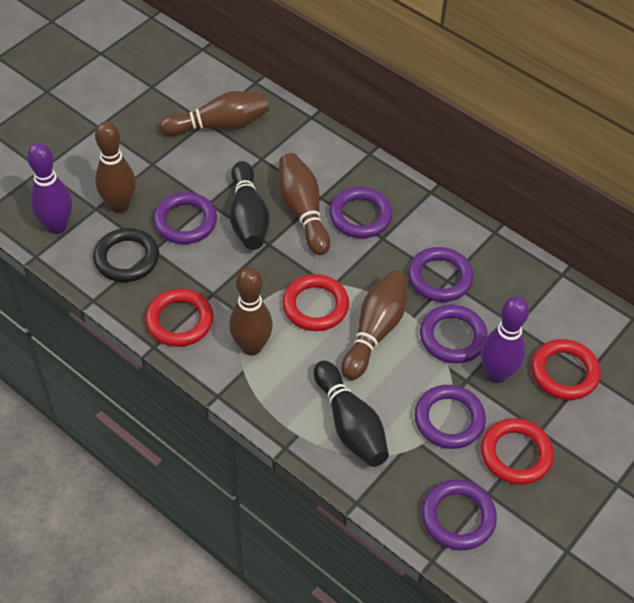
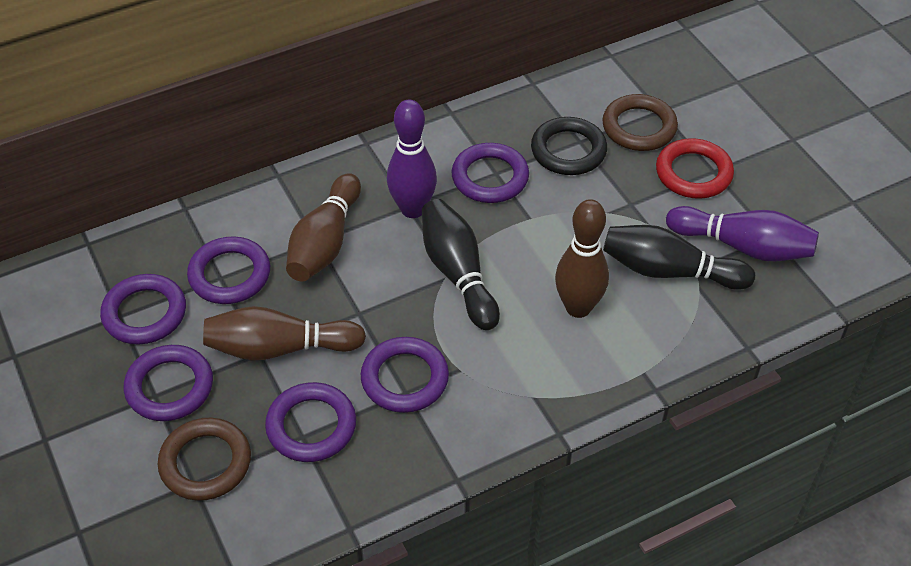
brown bowling pin: 5 -> 3
brown ring: 0 -> 2
red ring: 4 -> 1

